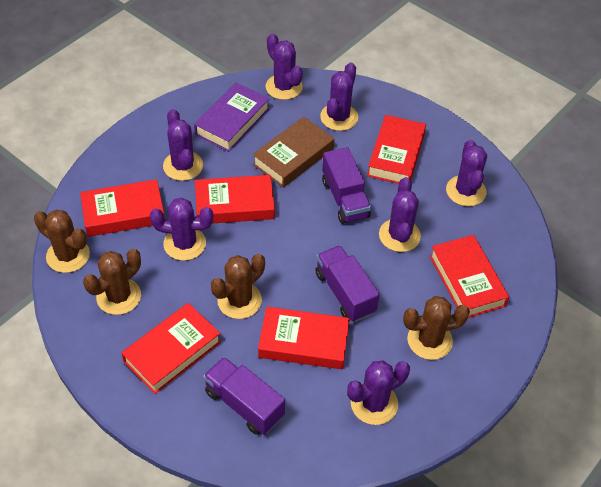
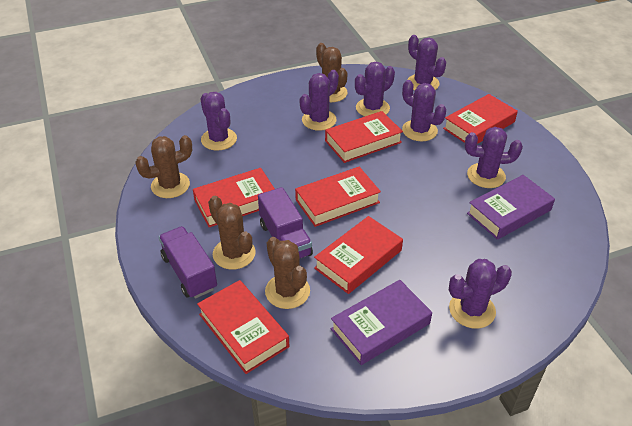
brown book: 1 -> 0
purple book: 1 -> 2
purple truck: 3 -> 2

